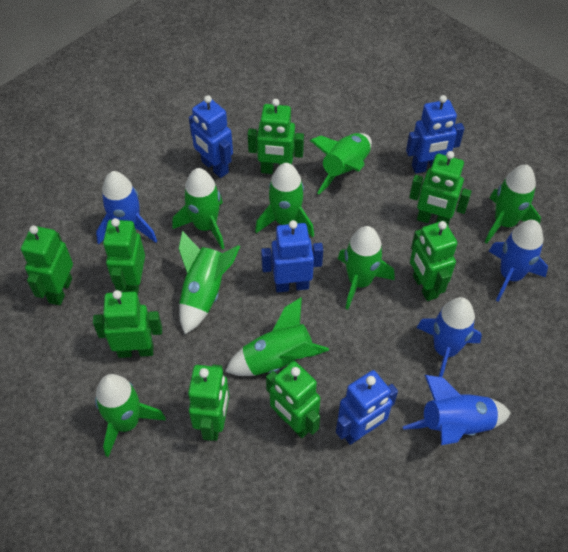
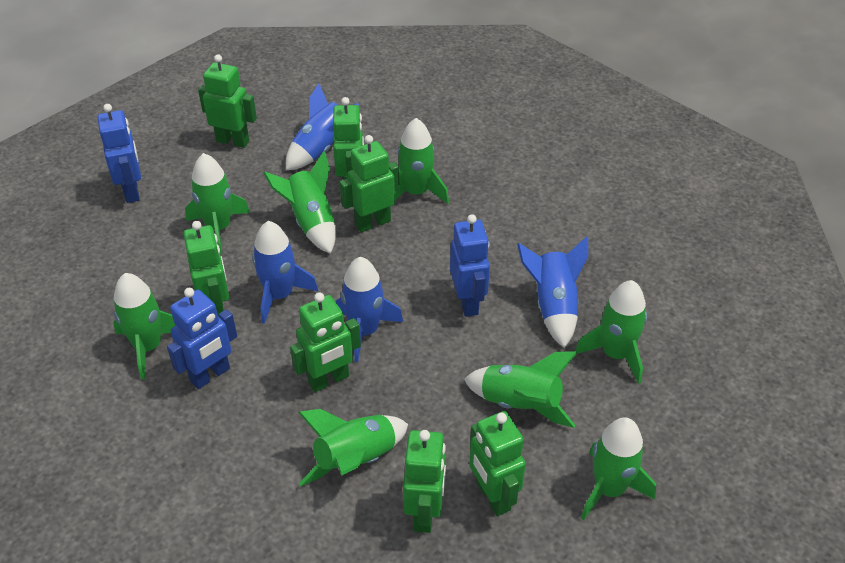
blue robot: 4 -> 3
green robot: 8 -> 7

